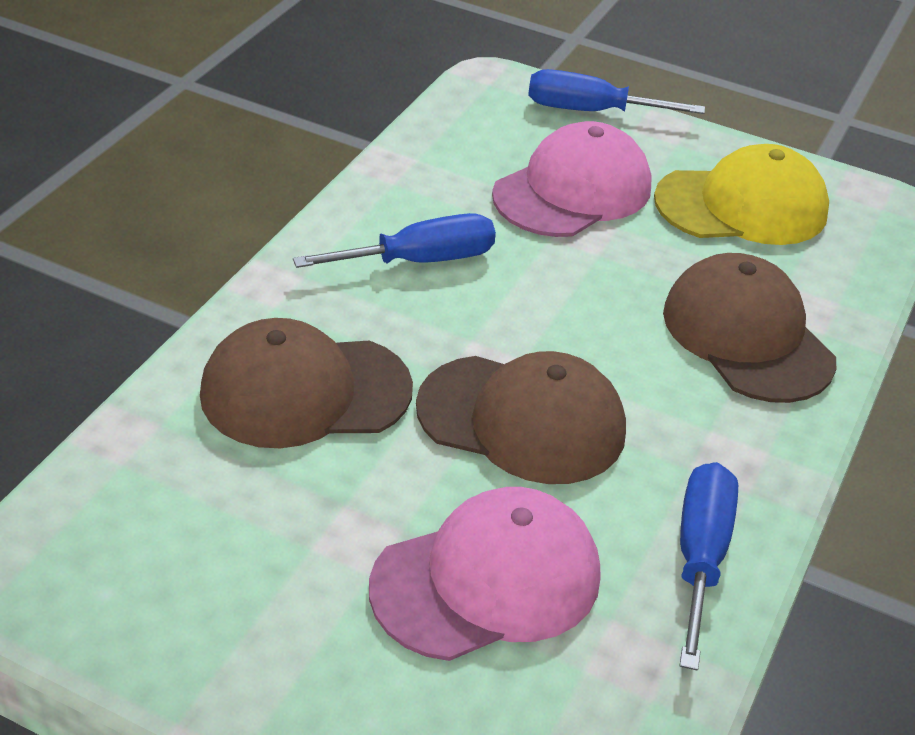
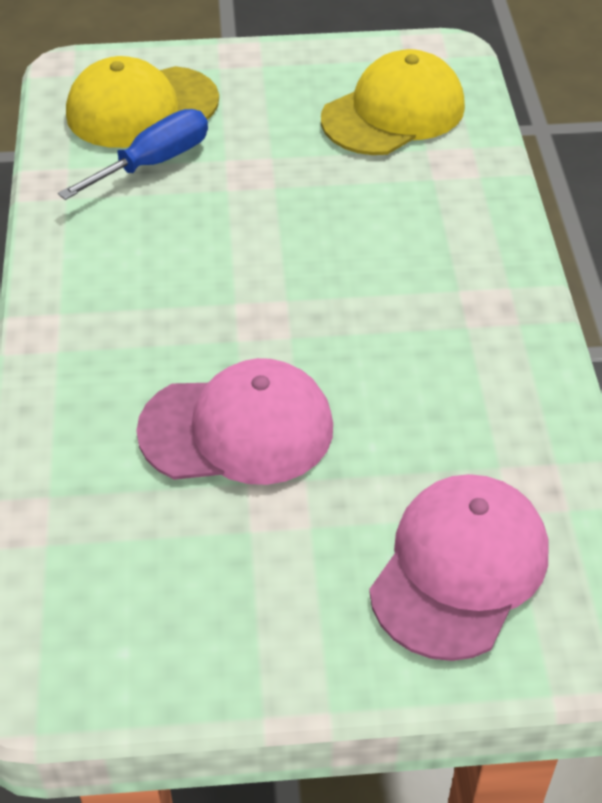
blue screwdriver: 3 -> 1
brown cap: 3 -> 0
yellow cap: 1 -> 2

